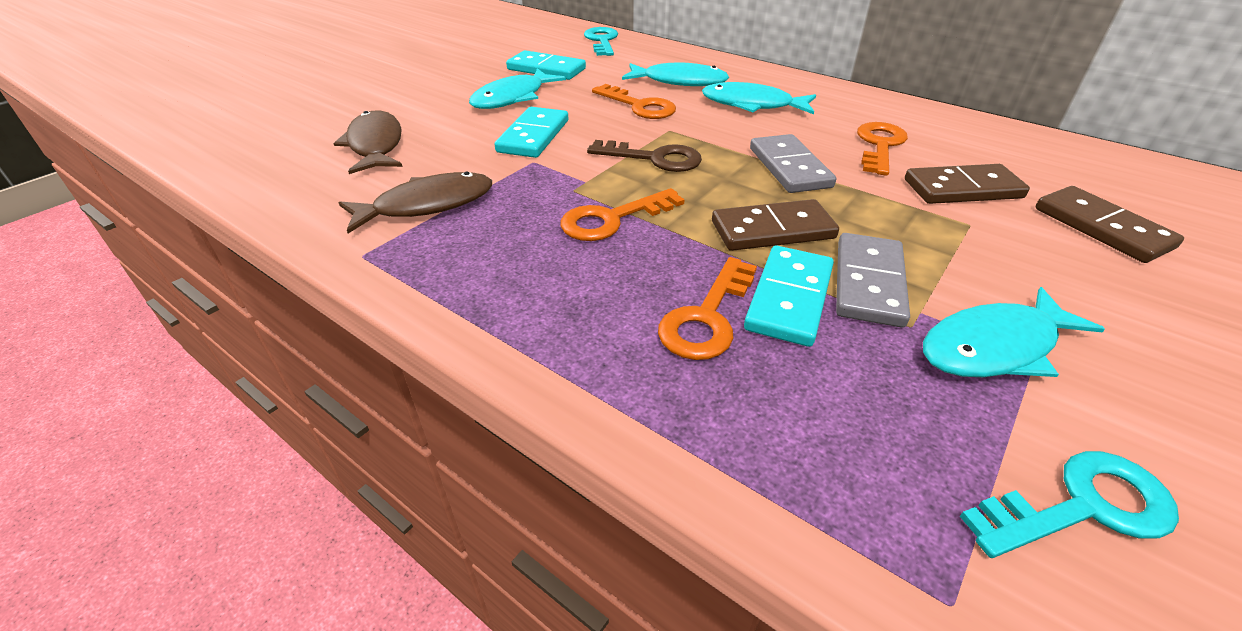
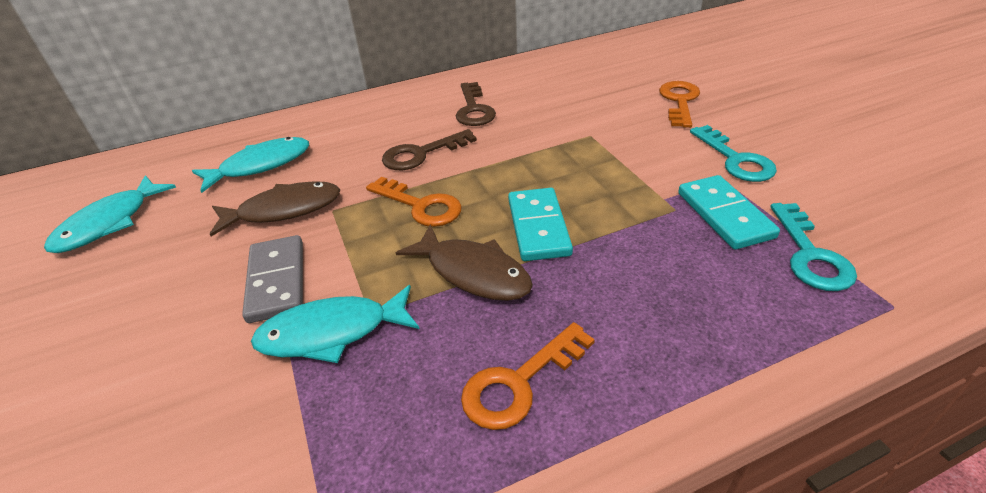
brown domino: 3 -> 0
brown key: 1 -> 2
grey domino: 2 -> 1
orange key: 4 -> 3
turquoise domino: 3 -> 2
turquoise fish: 4 -> 3

